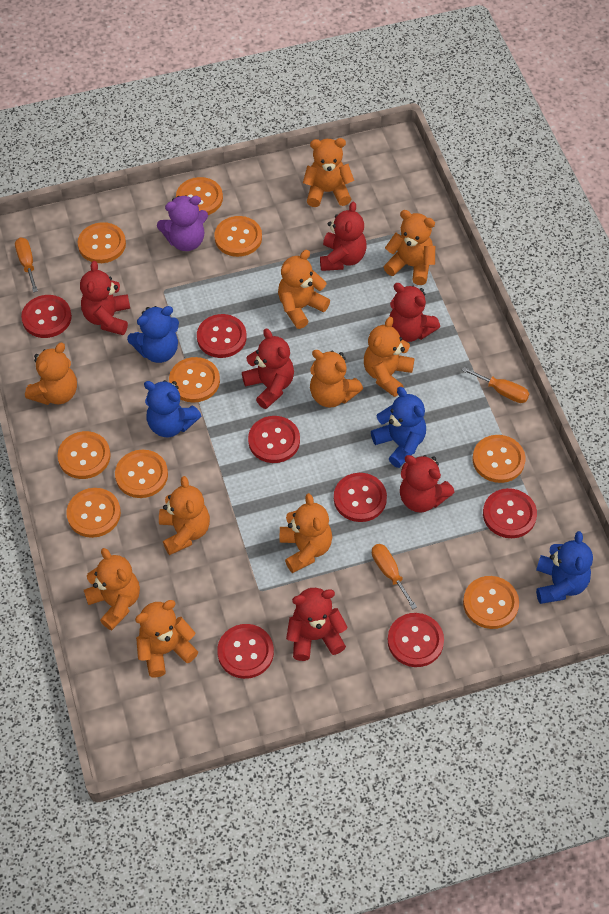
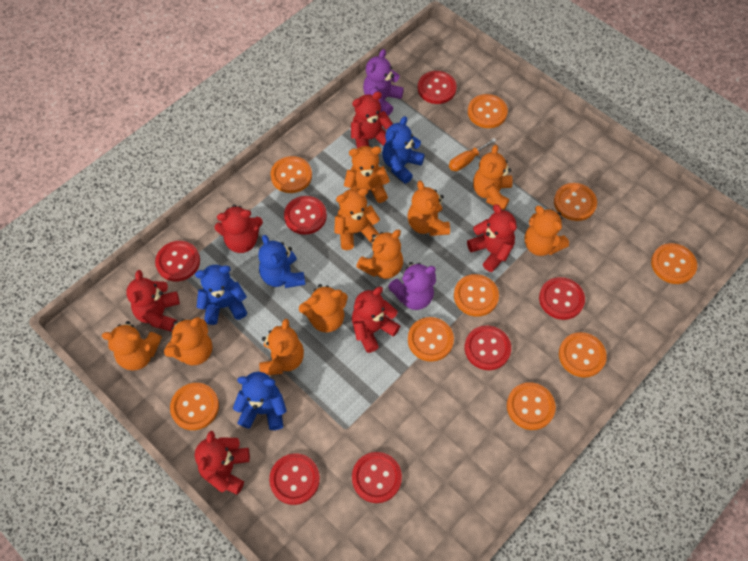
orange screwdriver: 3 -> 1
purple teddy bear: 1 -> 2

